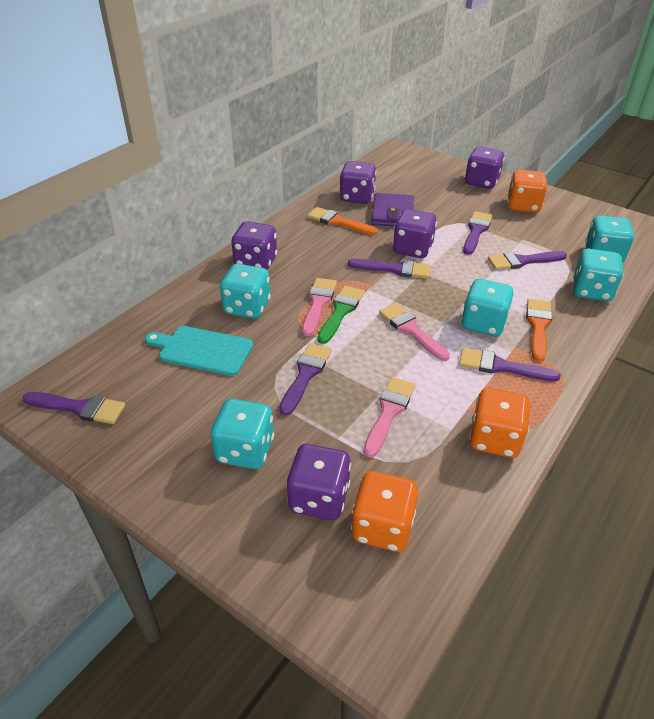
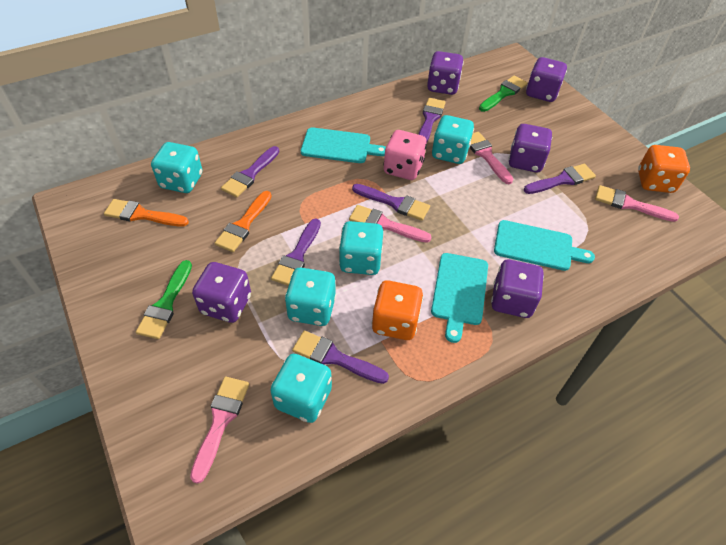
green brush: 1 -> 2
orange dice: 3 -> 2
pink brush: 3 -> 4
pink dice: 0 -> 1
purple wallet: 1 -> 0
turquoise cutting board: 1 -> 3

